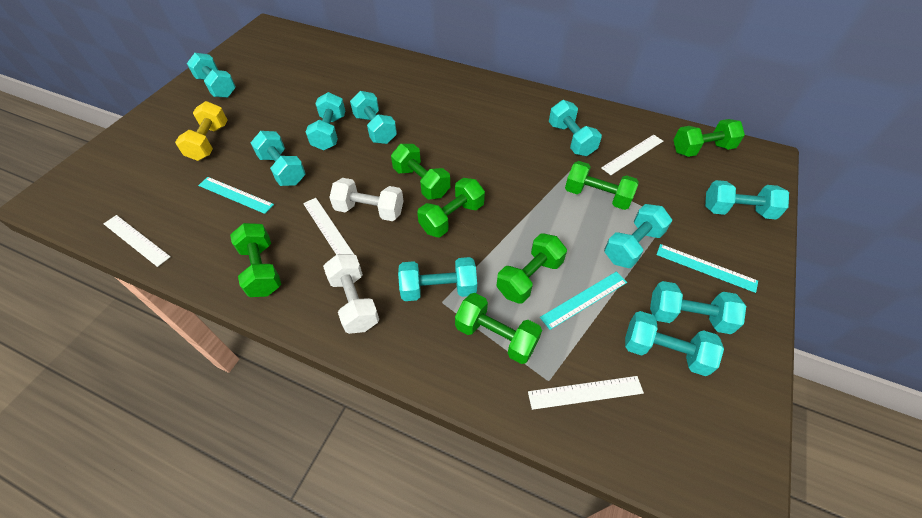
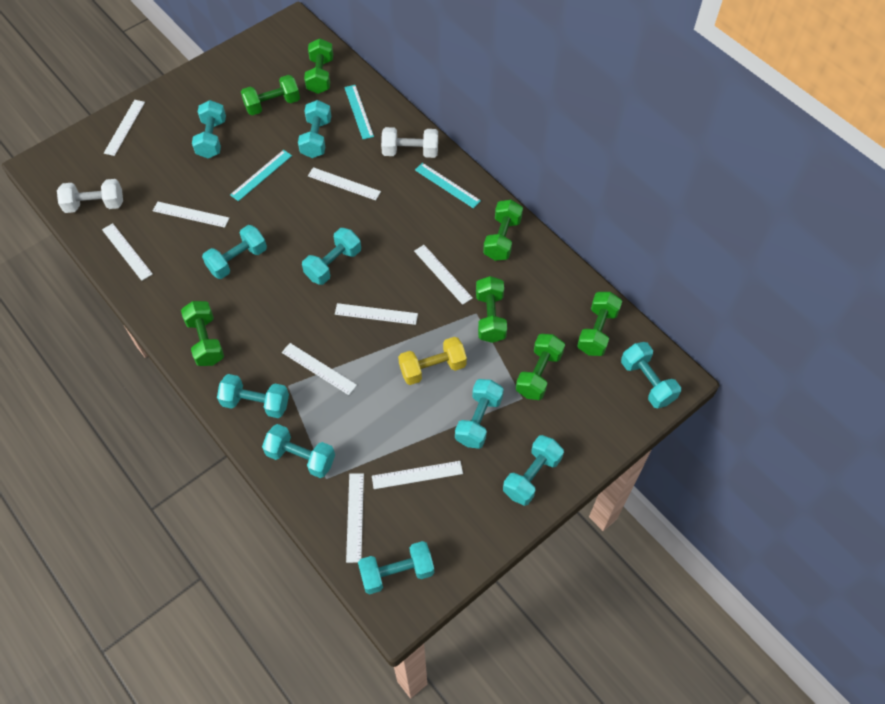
white ruler: 4 -> 9

